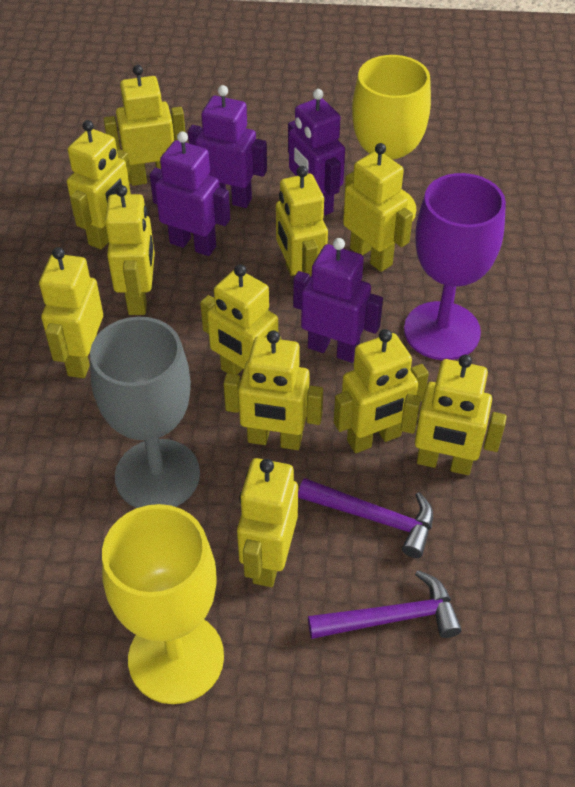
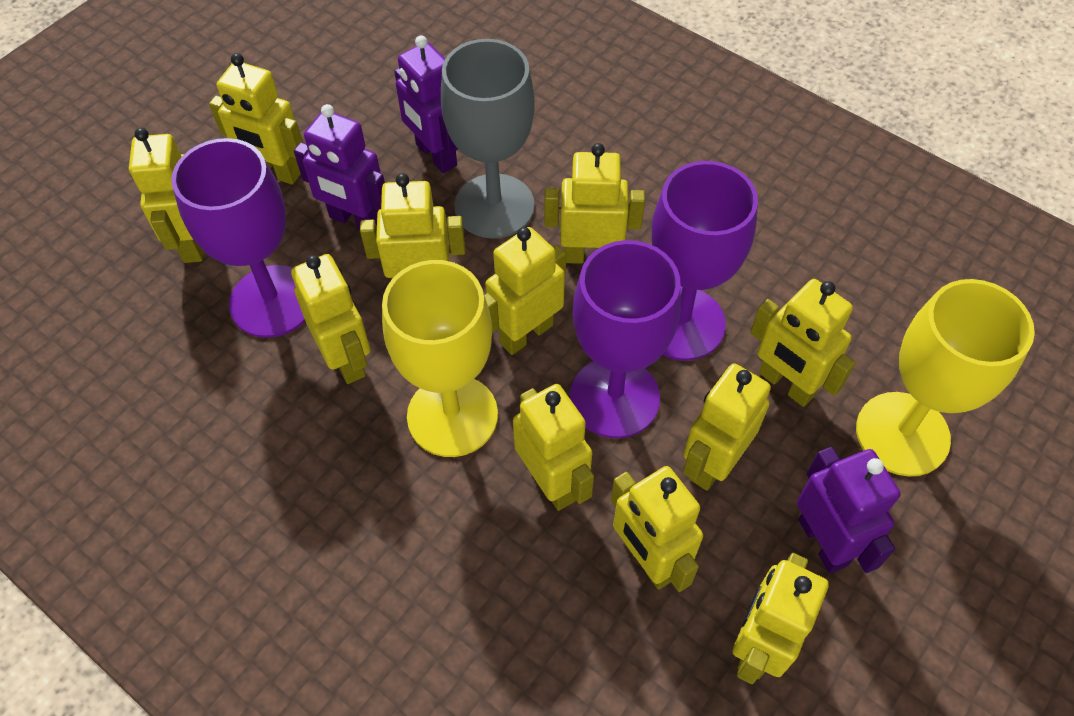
purple goblet: 1 -> 3
purple hammer: 2 -> 0
purple robot: 4 -> 3

